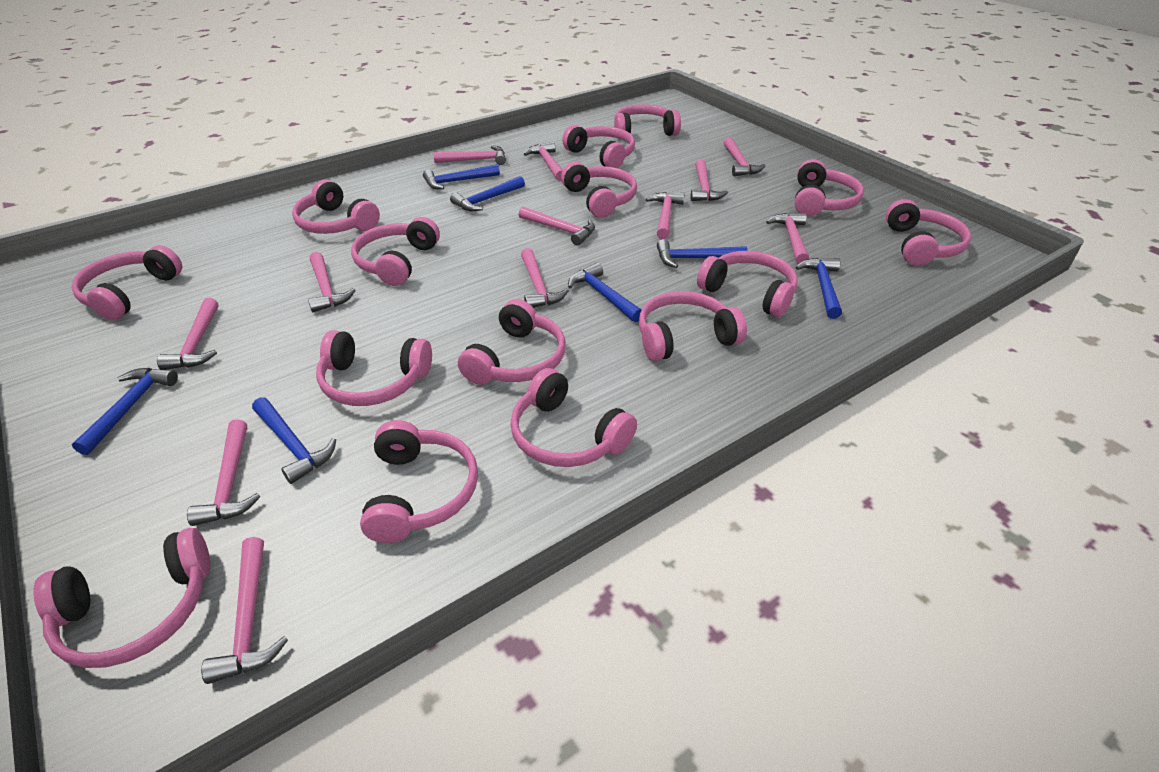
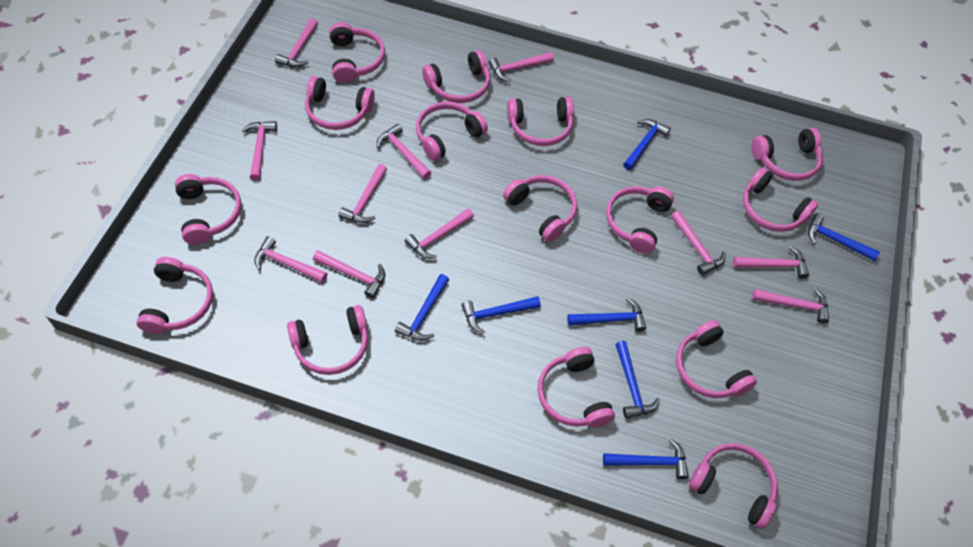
pink hammer: 12 -> 11

